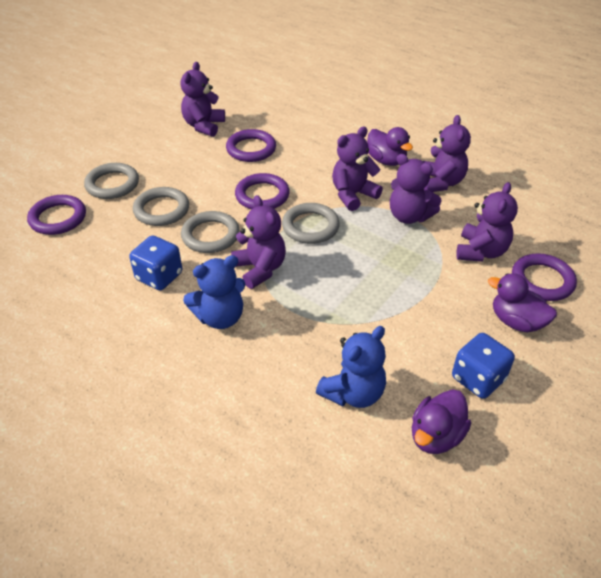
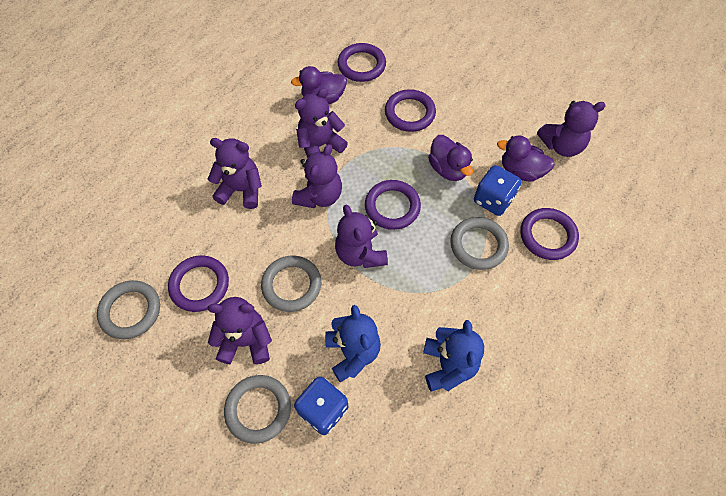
purple ring: 4 -> 5

